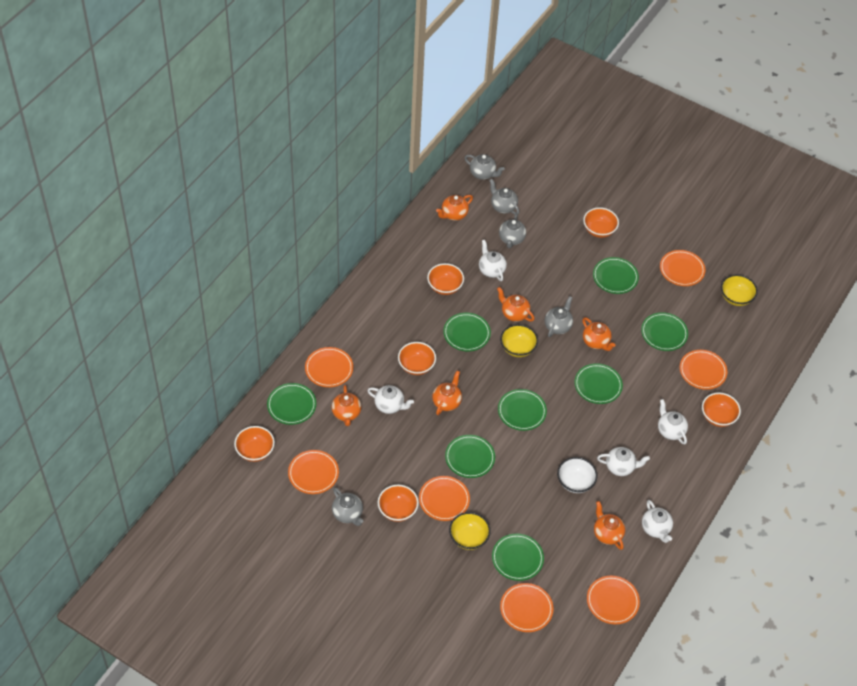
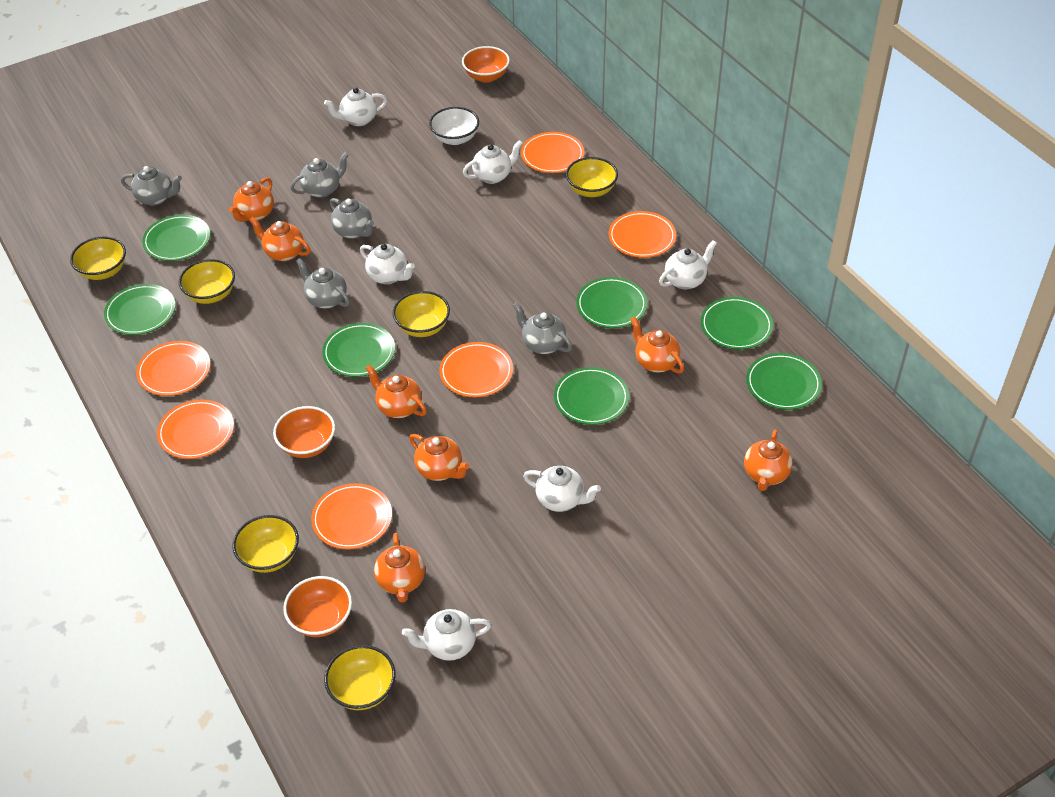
green plate: 8 -> 7
orange bowl: 6 -> 3
orange plate: 7 -> 6
orange teapot: 6 -> 7
white teapot: 5 -> 6
yellow bowl: 3 -> 6

